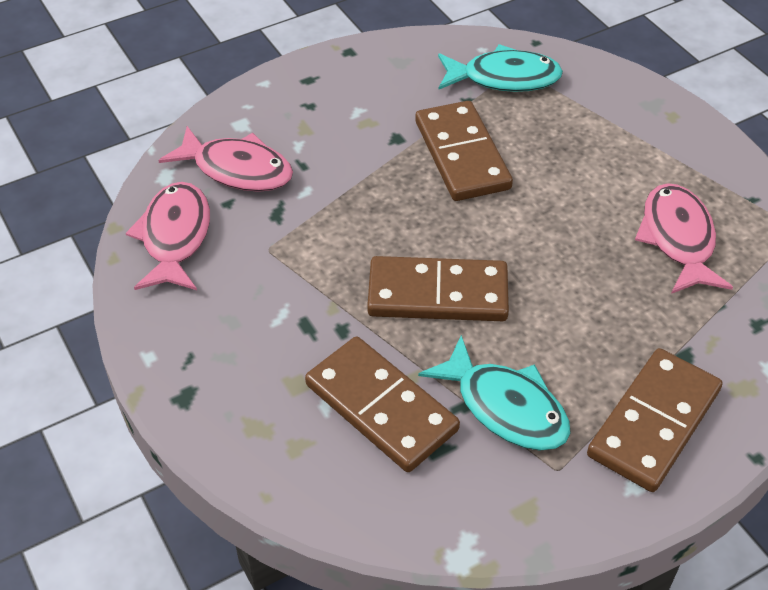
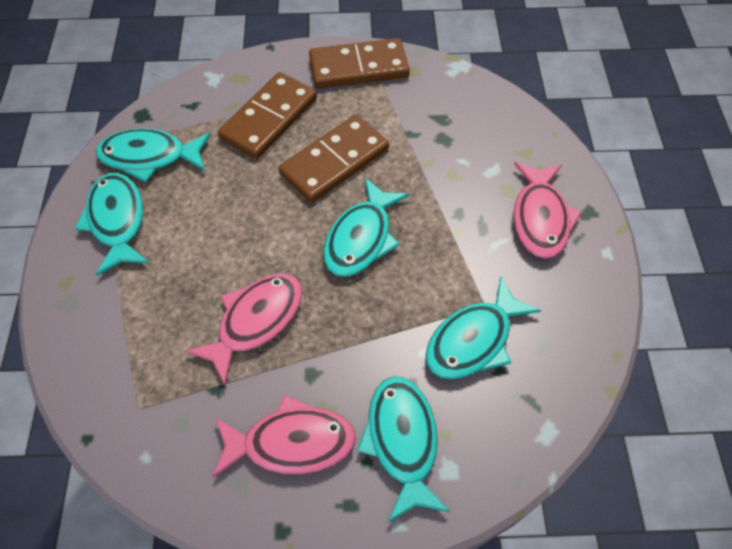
brown domino: 4 -> 3
turquoise fish: 2 -> 5

